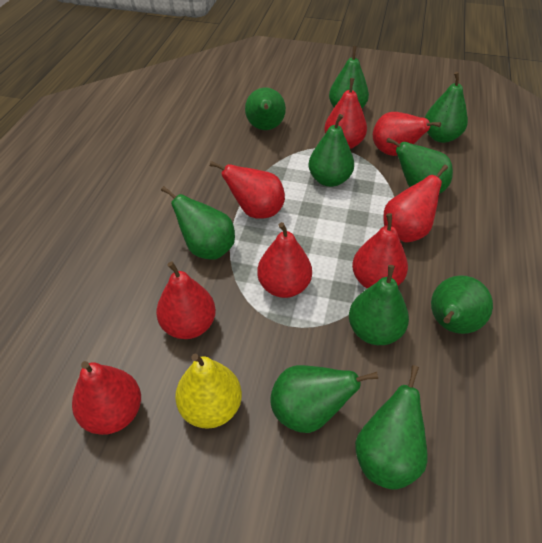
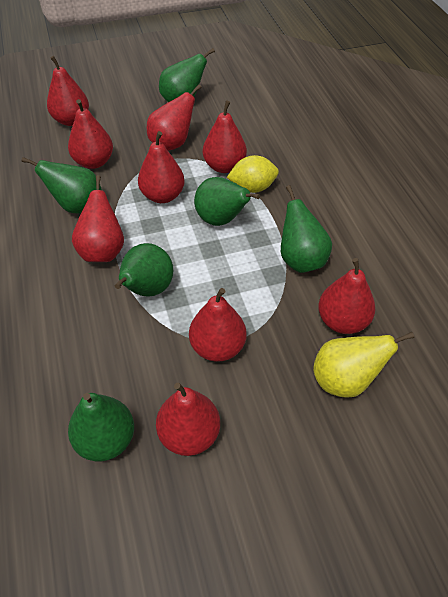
green pear: 10 -> 6
red pear: 8 -> 9
yellow lemon: 0 -> 1

